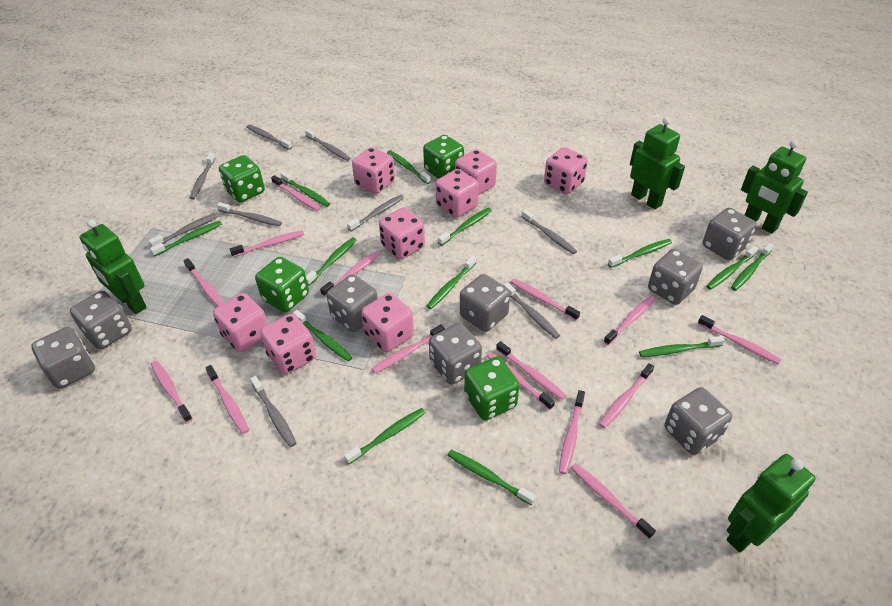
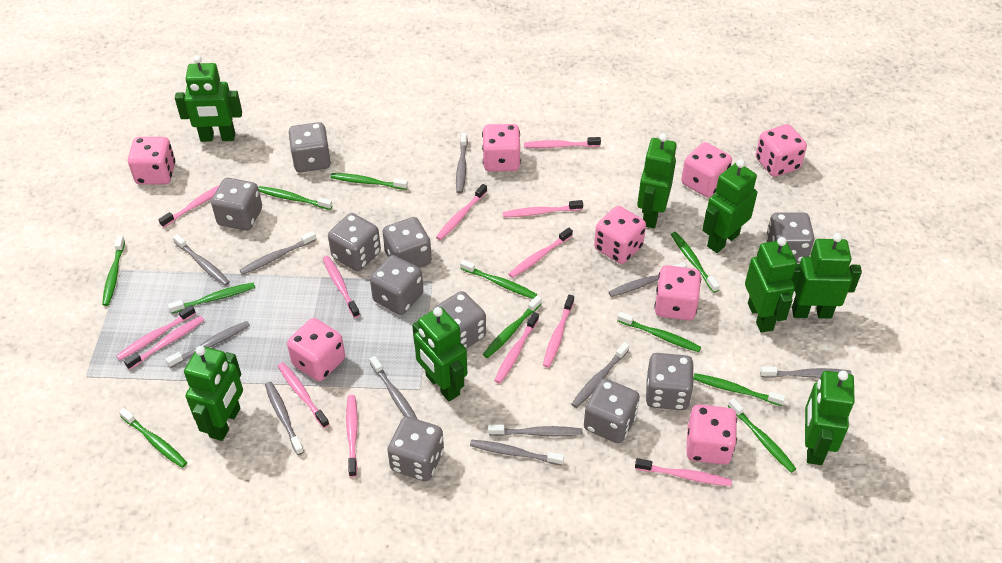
green dice: 4 -> 0
green robot: 4 -> 8
green toothbrush: 13 -> 11
grey dice: 8 -> 10
grey toothbrush: 9 -> 11
pink toothbrush: 15 -> 13

